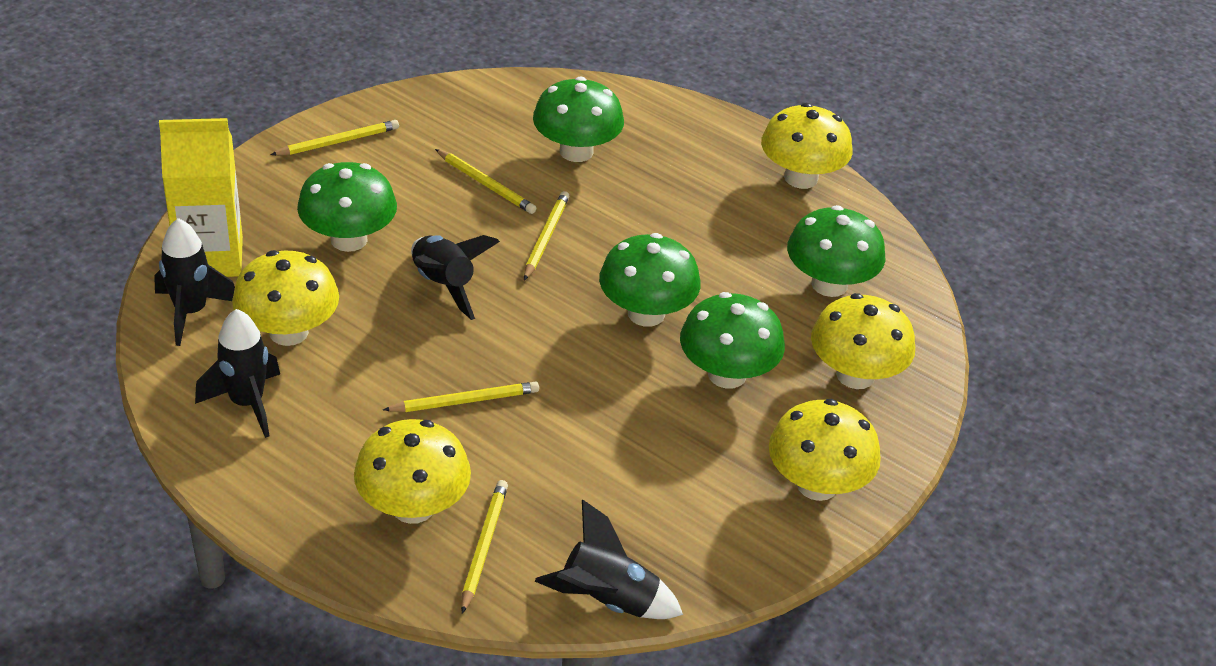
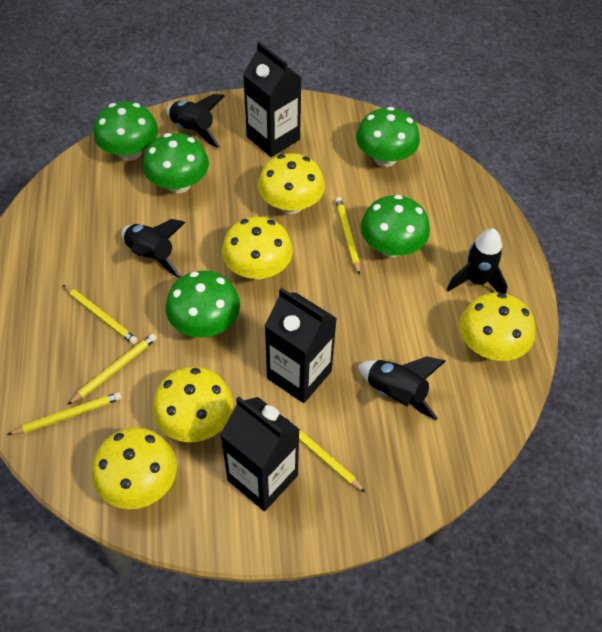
black carton: 0 -> 3
yellow carton: 1 -> 0

